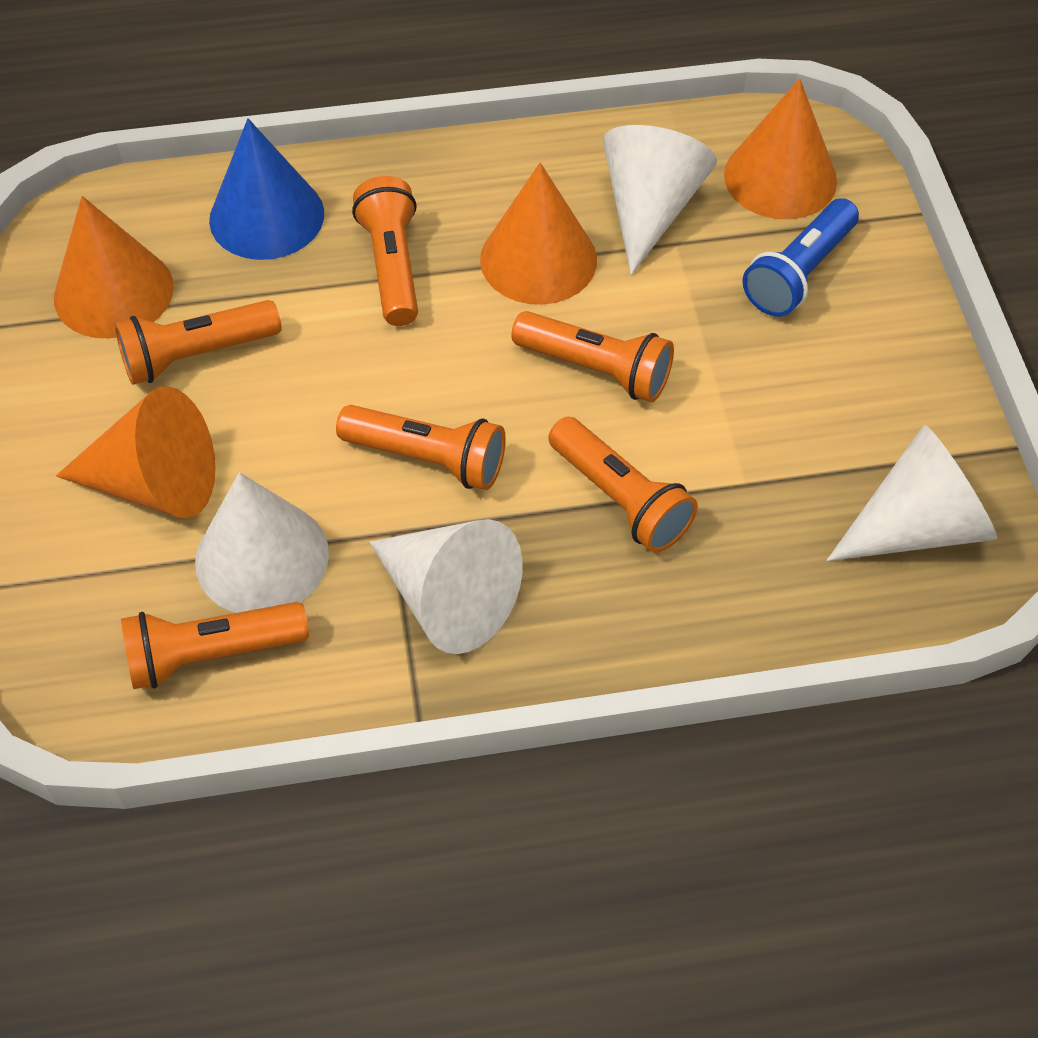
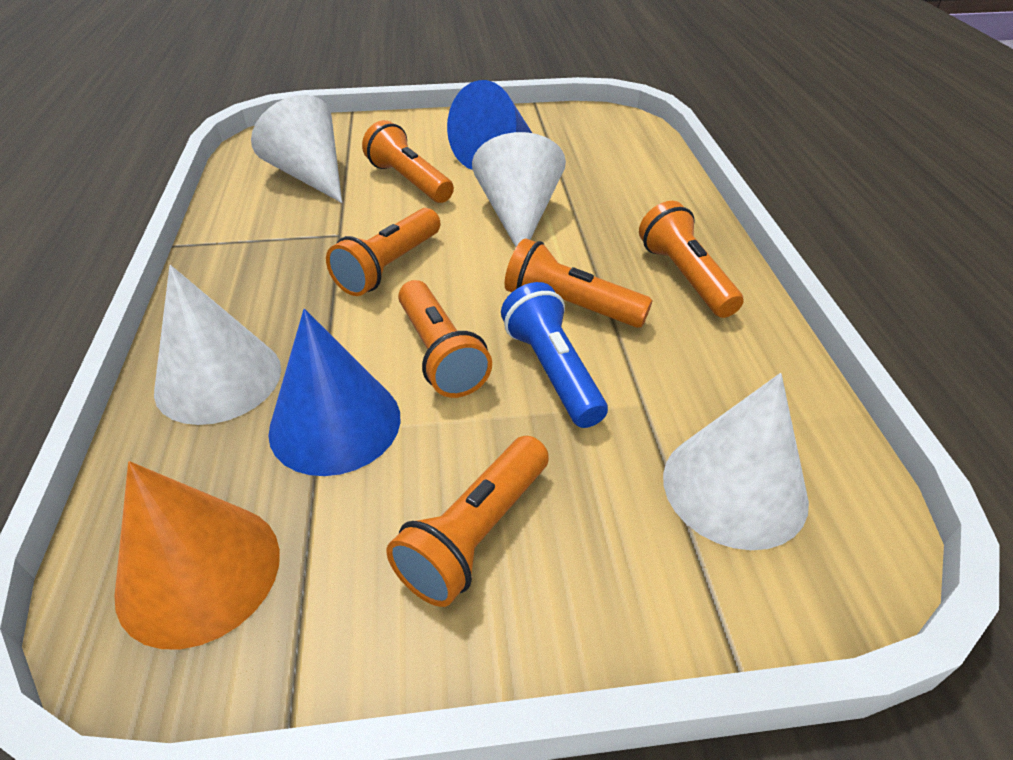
blue cone: 1 -> 2
orange cone: 4 -> 1

